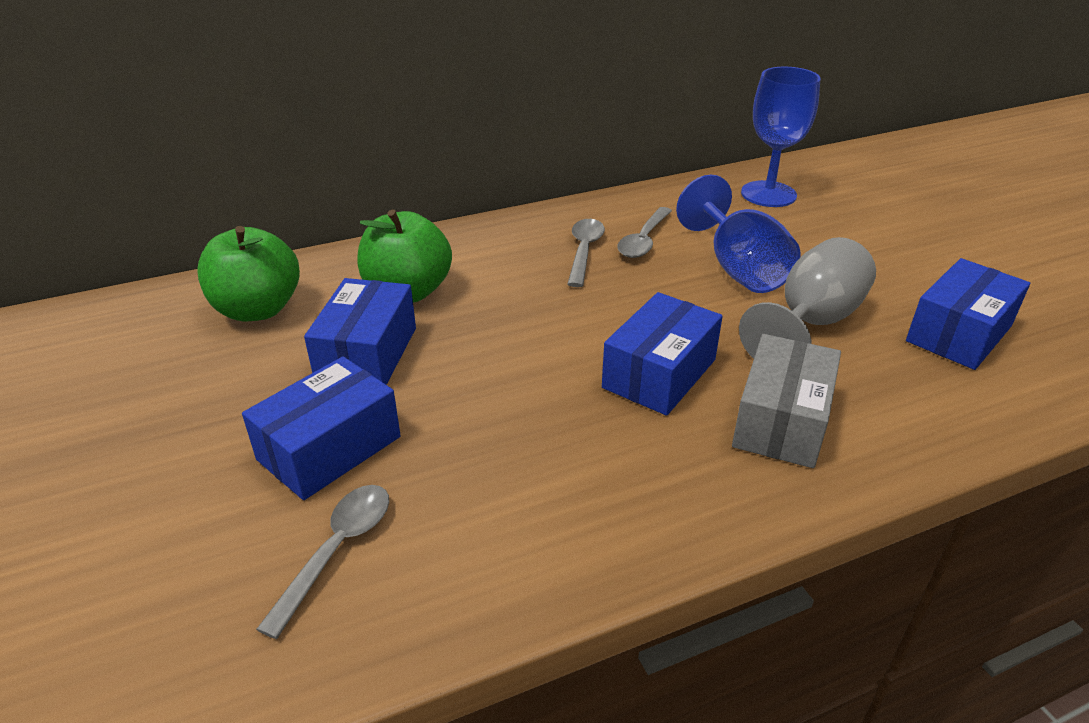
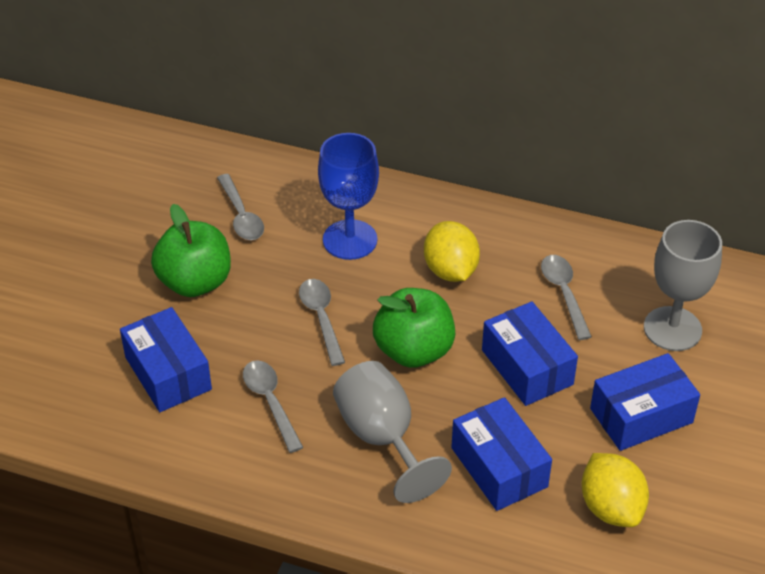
blue goblet: 2 -> 1
grey box: 1 -> 0
grey goblet: 1 -> 2
grey spoon: 3 -> 4
yellow lemon: 0 -> 2

